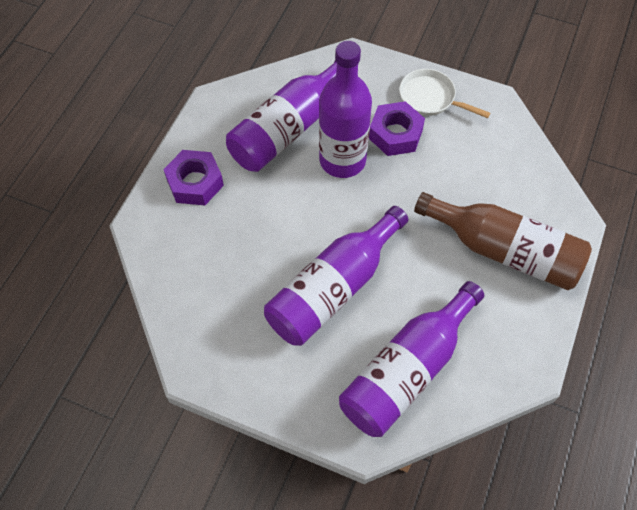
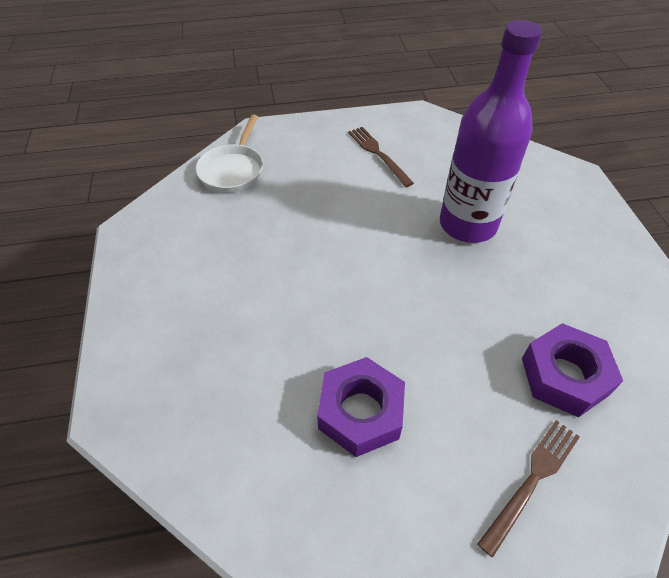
brown bottle: 1 -> 0
brown fork: 0 -> 2
purple bottle: 4 -> 1

